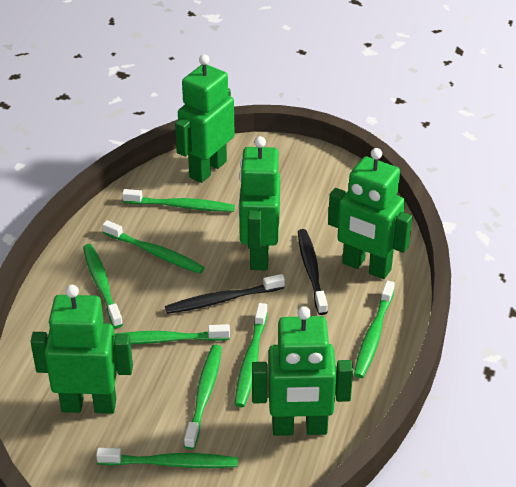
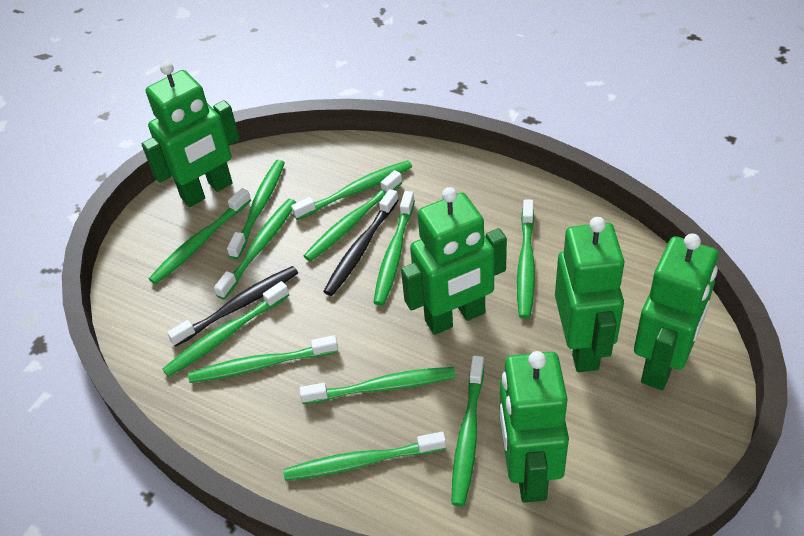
green toothbrush: 8 -> 12

